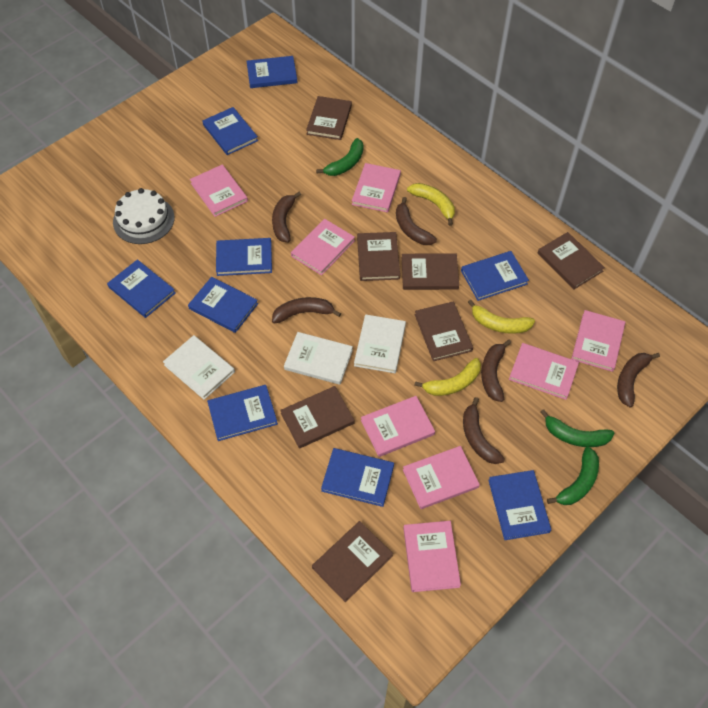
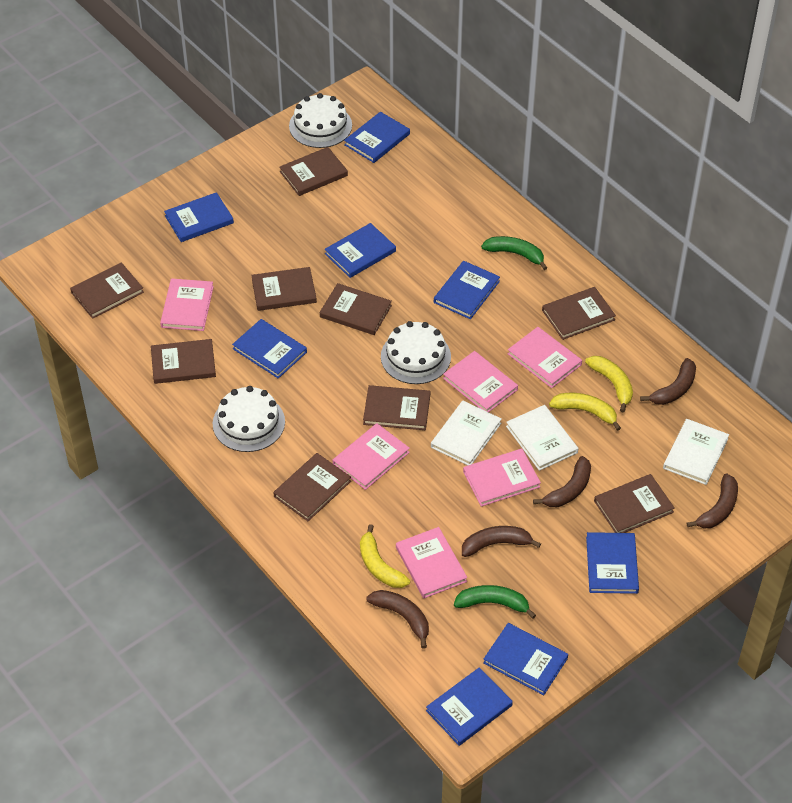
blue book: 9 -> 8
brown banana: 6 -> 5
brown book: 7 -> 9
green banana: 3 -> 2
pink book: 8 -> 6
white cake: 1 -> 3

